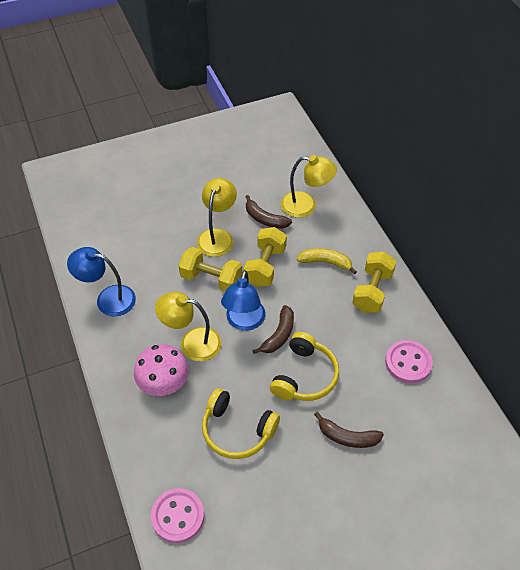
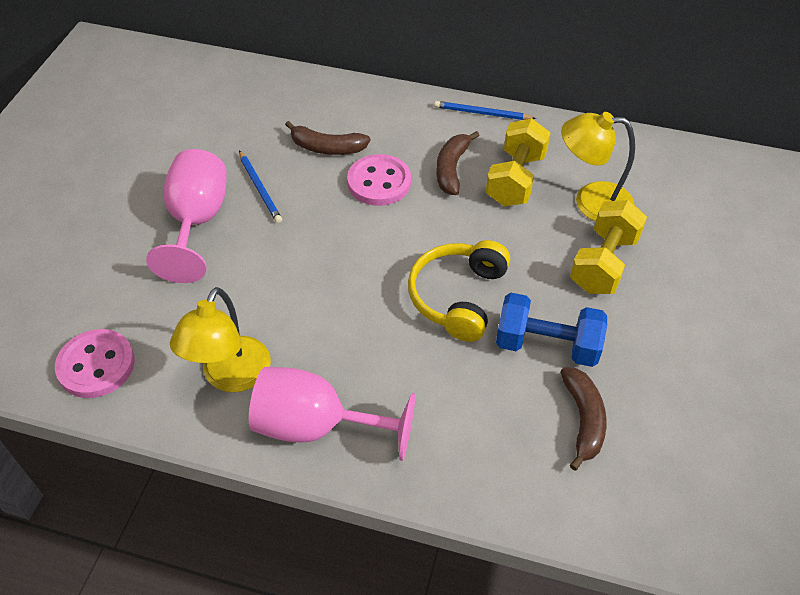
blue dumbbell: 0 -> 1
blue lamp: 2 -> 0
blue pencil: 0 -> 2
pink goblet: 0 -> 2
pink mushroom: 1 -> 0
yellow banana: 1 -> 0
yellow dumbbell: 3 -> 2
yellow headphones: 2 -> 1
yellow lamp: 3 -> 2

